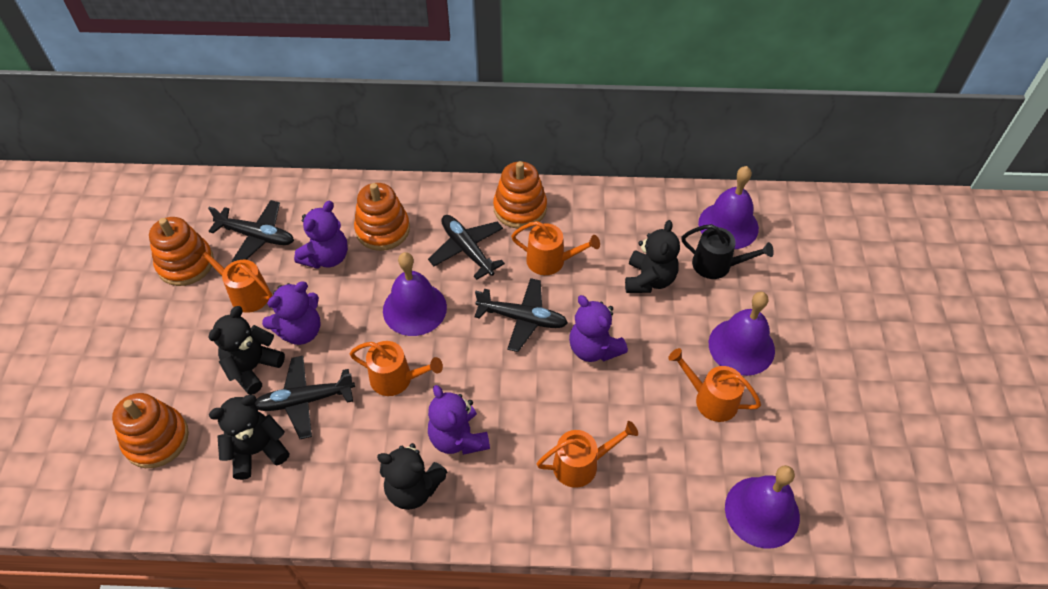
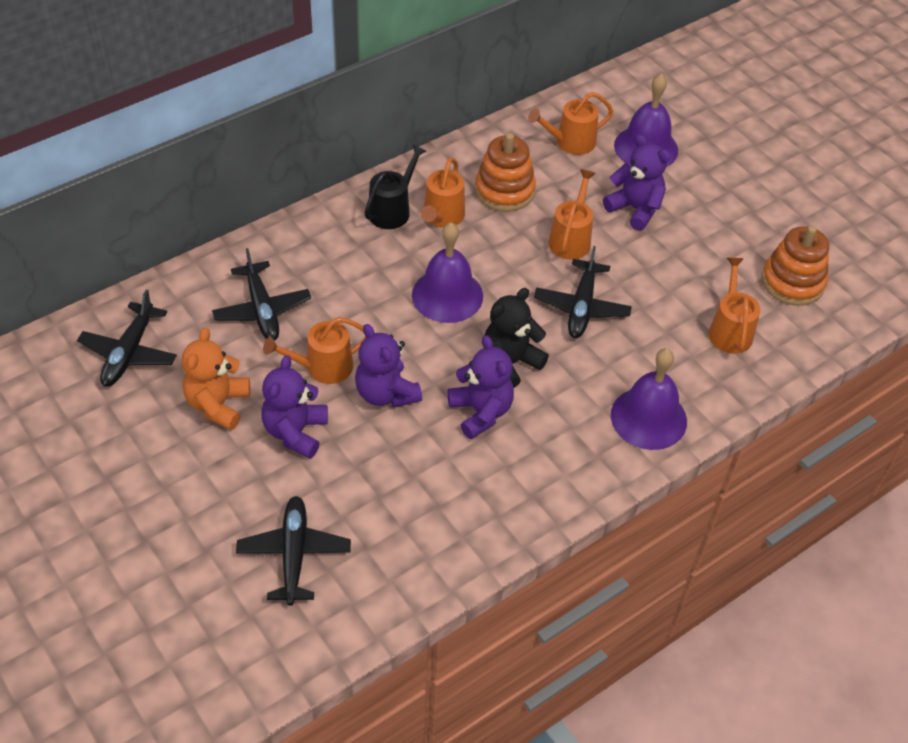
black teddy bear: 4 -> 1
orange stacking toy: 4 -> 2
orange teddy bear: 0 -> 1
purple bell: 4 -> 3

